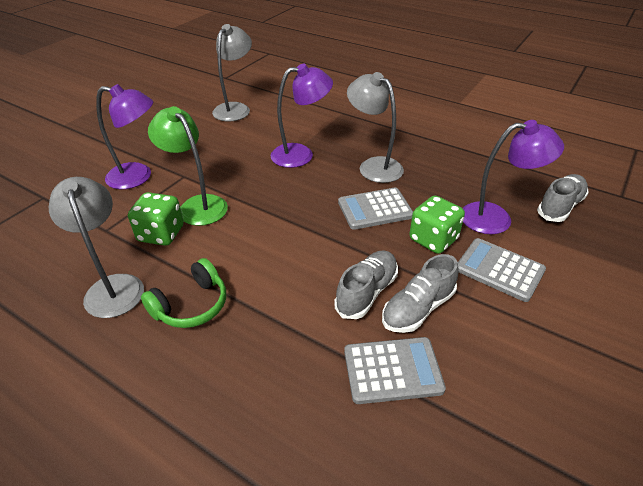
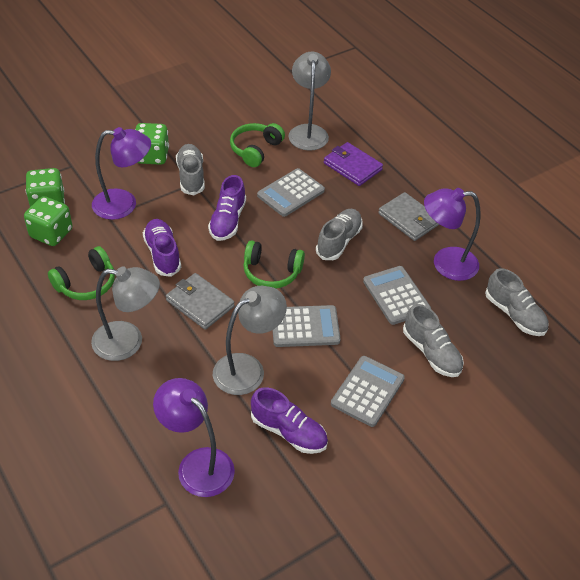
green dice: 2 -> 3
green headphones: 1 -> 3
green lamp: 1 -> 0
grey calculator: 3 -> 4
grey shoe: 3 -> 4
grey wallet: 0 -> 2
purple shoe: 0 -> 3
purple wallet: 0 -> 1

